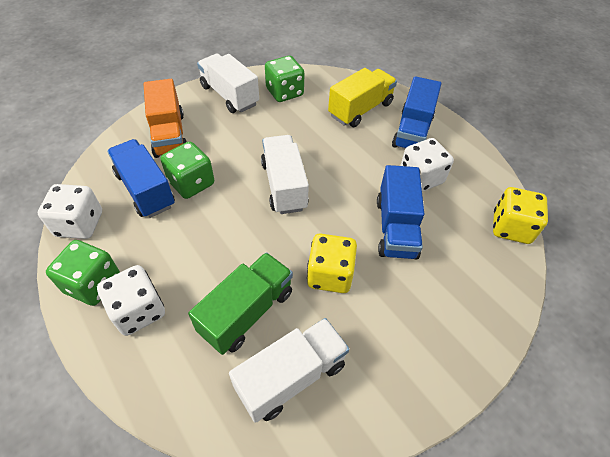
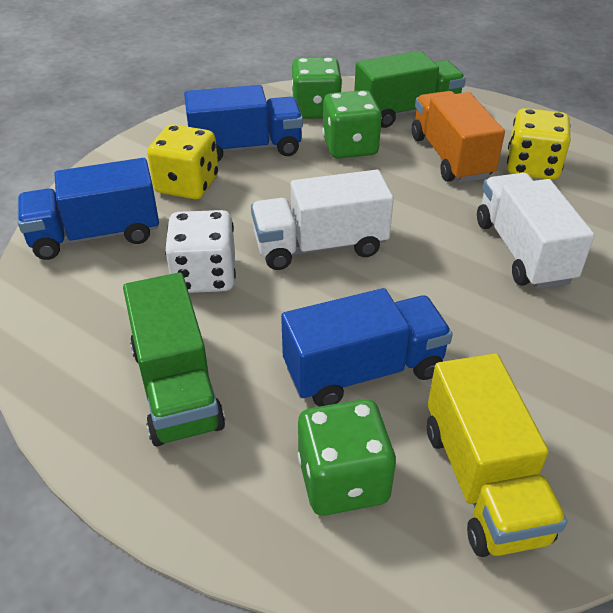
green truck: 1 -> 2
white dice: 3 -> 1
white truck: 3 -> 2

